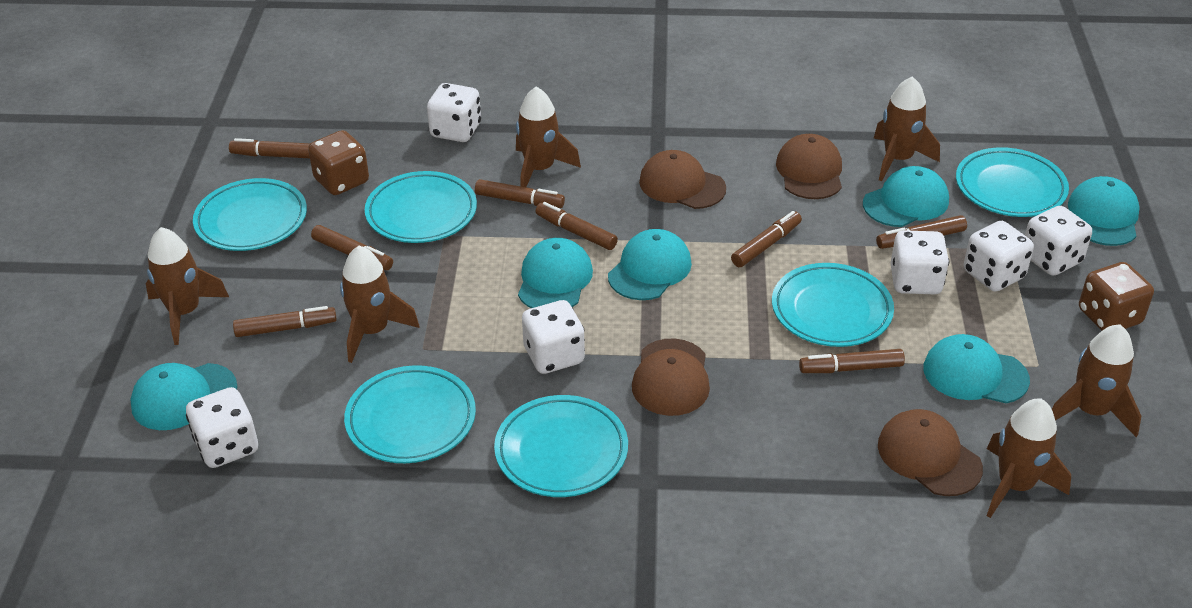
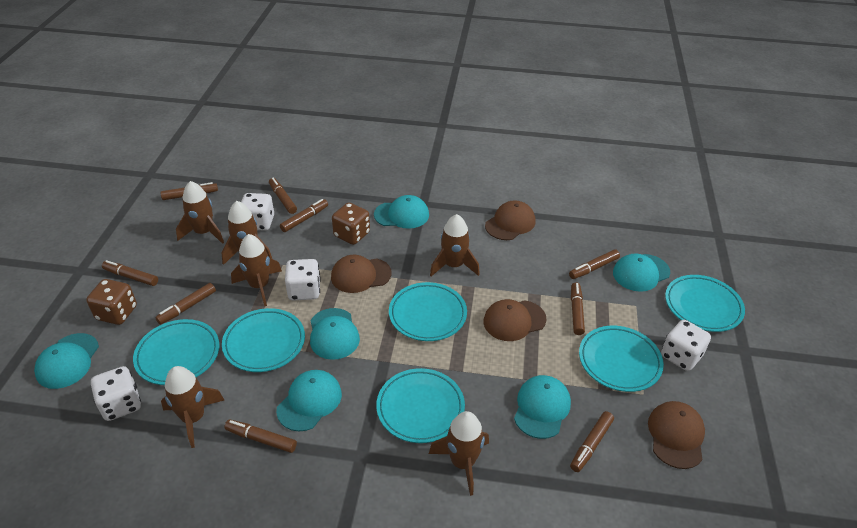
brown marker: 8 -> 9
white dice: 6 -> 4

